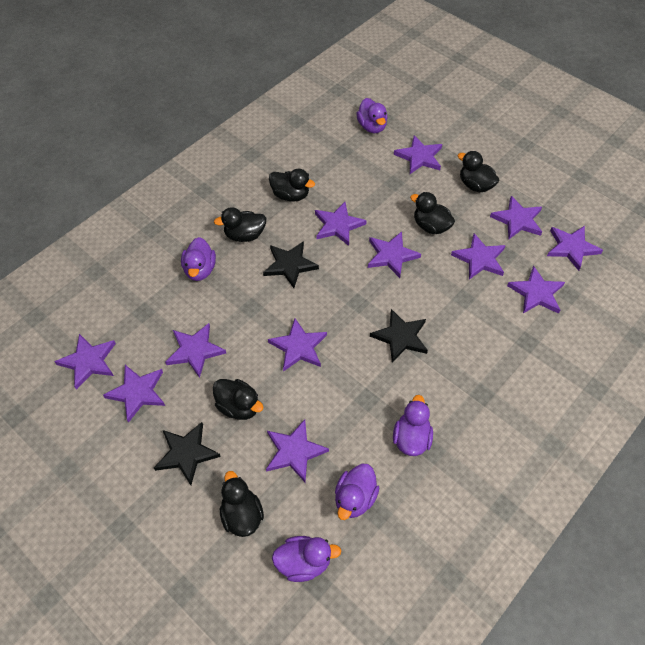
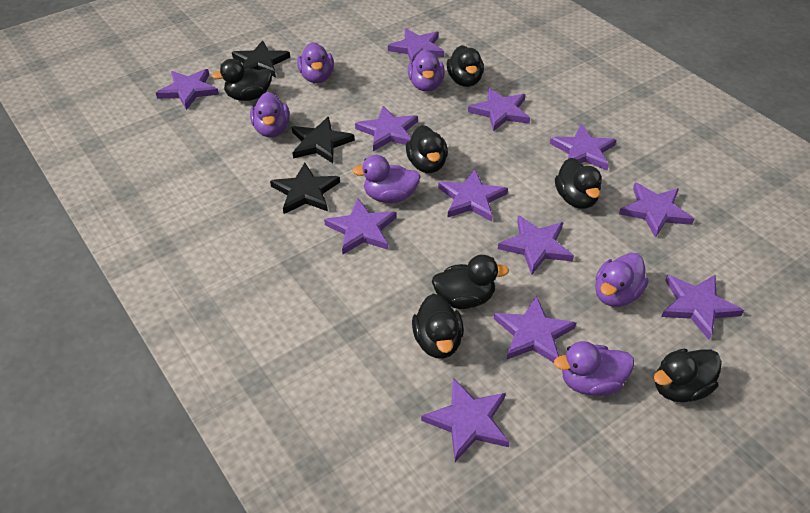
black duck: 6 -> 7
purple duck: 5 -> 6

